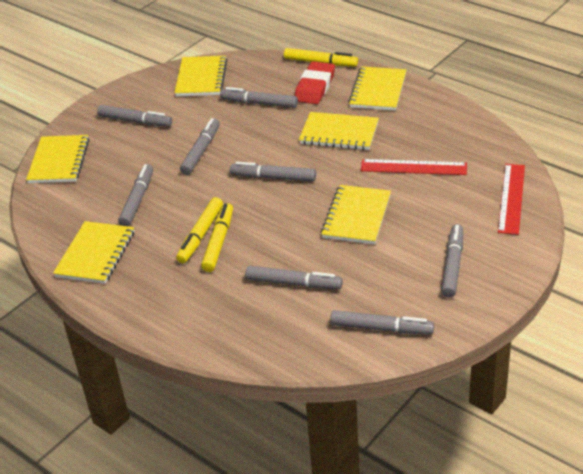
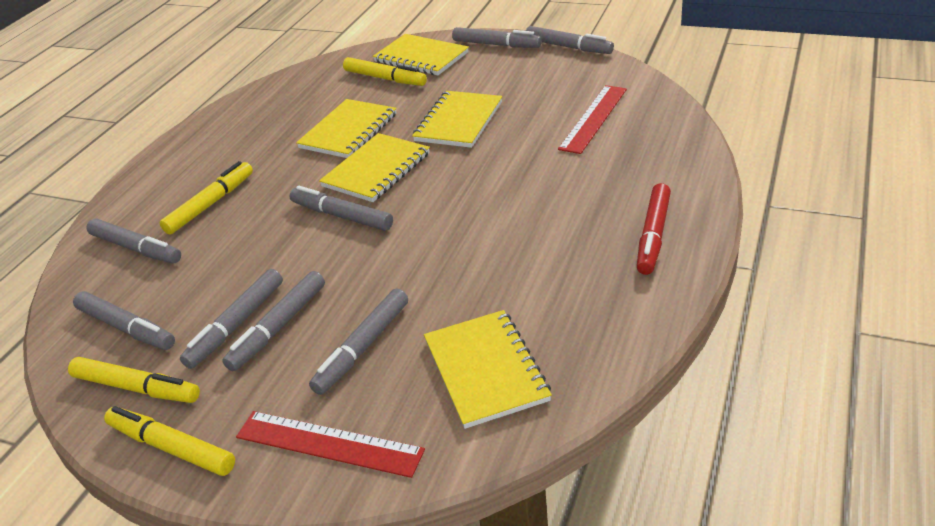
red eraser: 1 -> 0
red marker: 0 -> 1
yellow marker: 3 -> 4
yellow notebook: 6 -> 5

